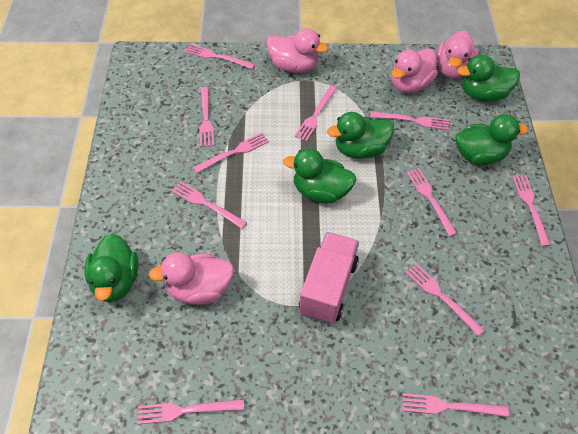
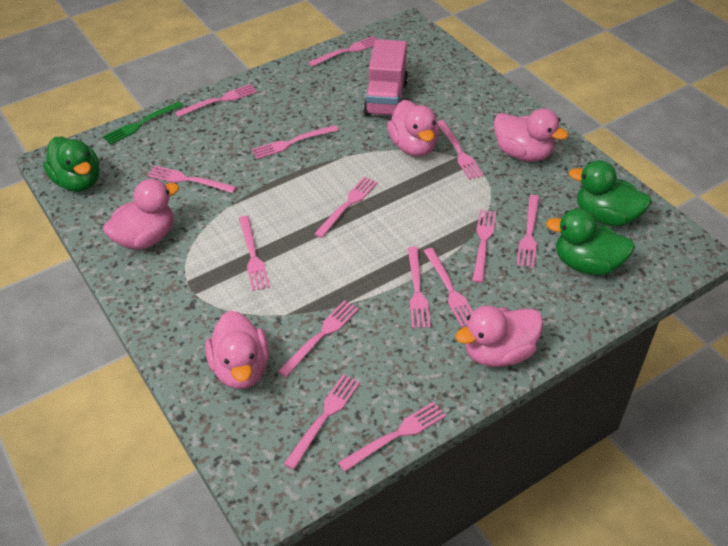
green duck: 5 -> 3
green fork: 0 -> 1
pink duck: 4 -> 5
pink fork: 11 -> 14

